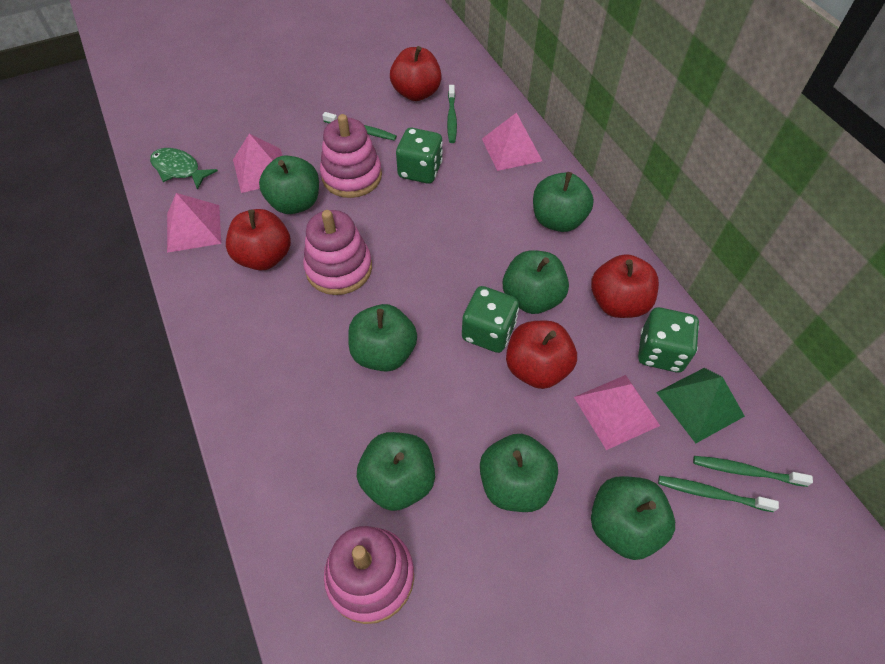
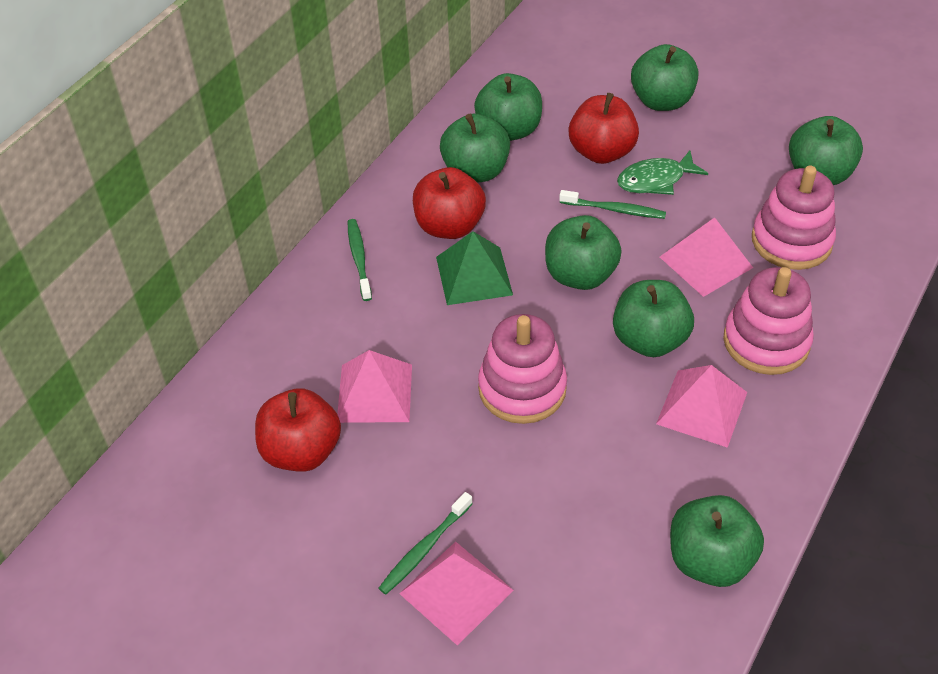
green dice: 3 -> 0
green toothbrush: 4 -> 3
red apple: 4 -> 3

